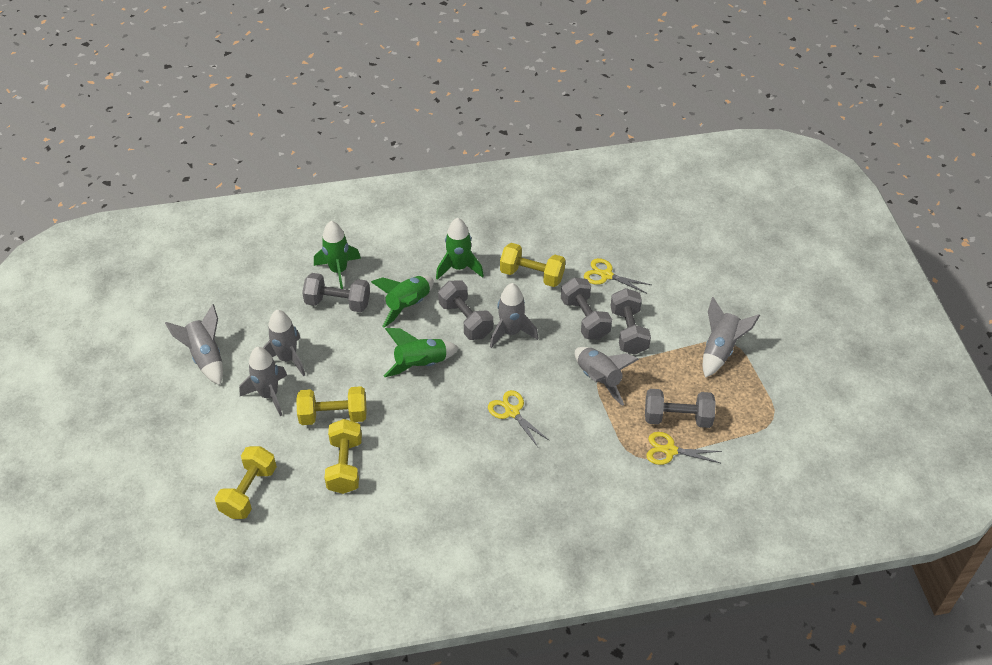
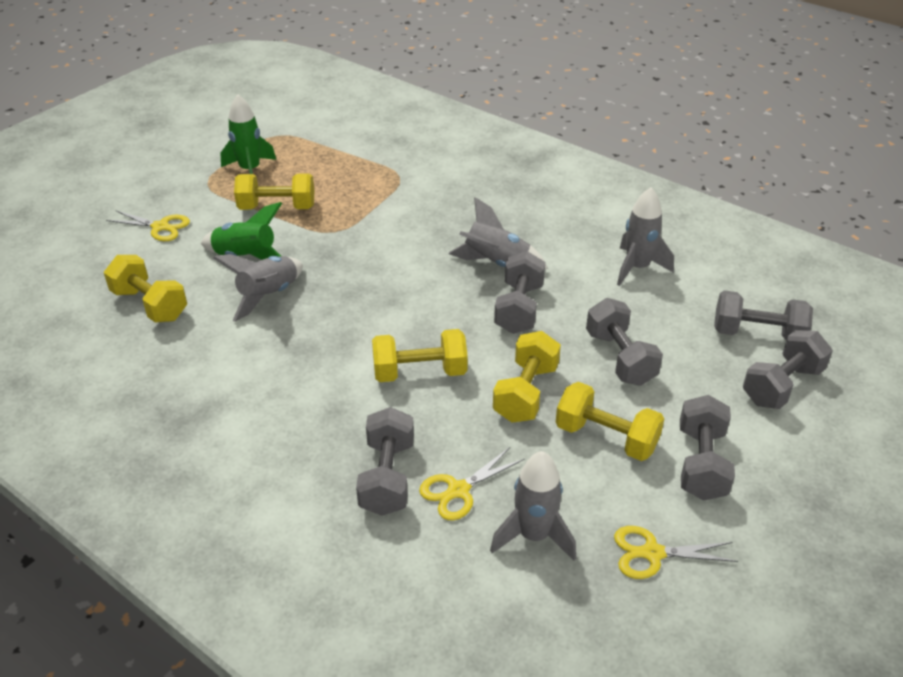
green rocket: 4 -> 2
grey dumbbell: 5 -> 6
grey rocket: 6 -> 4
yellow dumbbell: 4 -> 5

